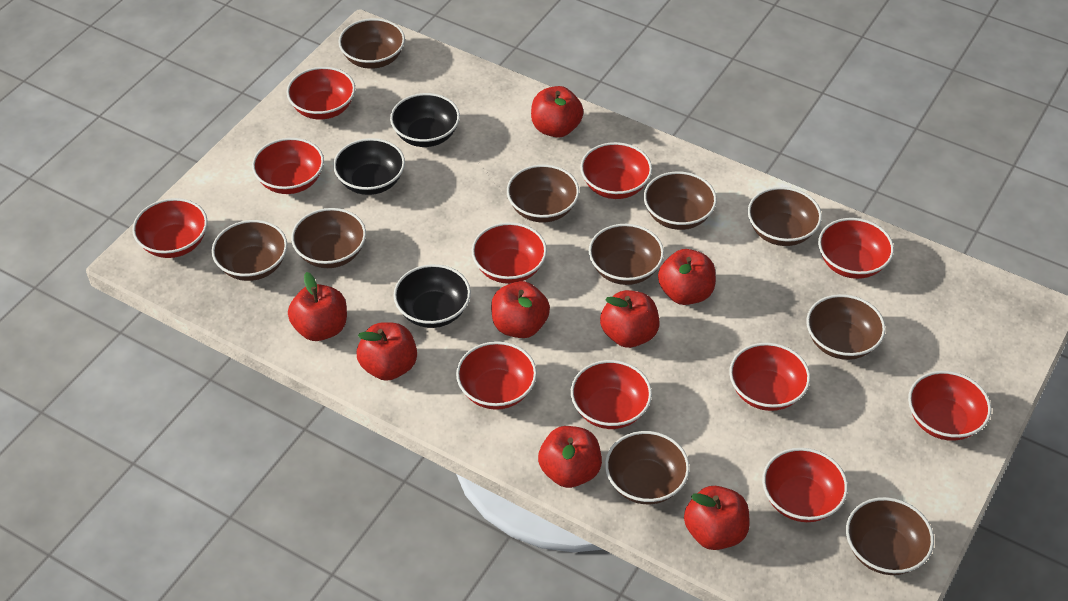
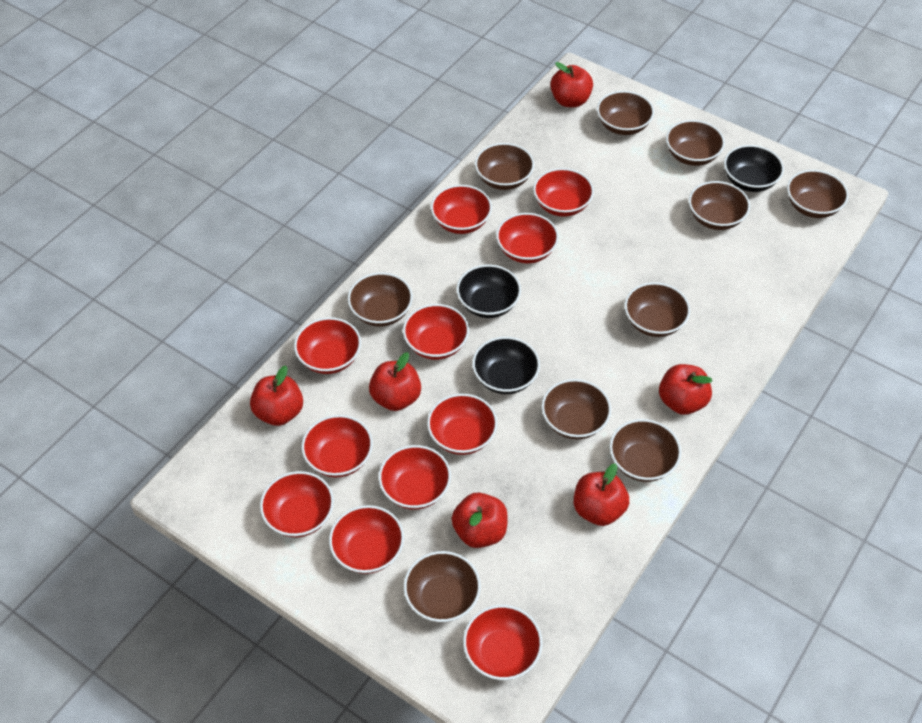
red apple: 8 -> 6

